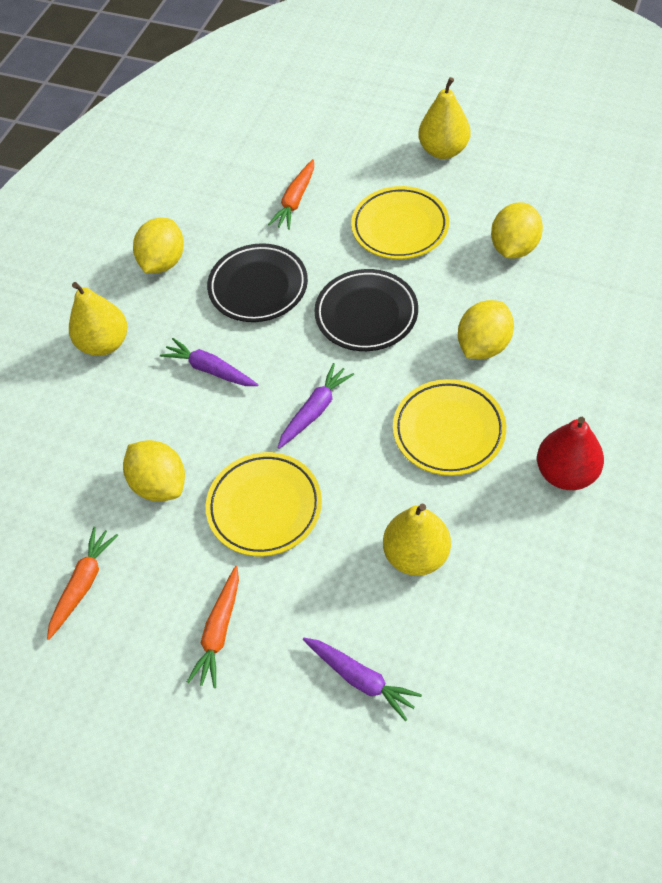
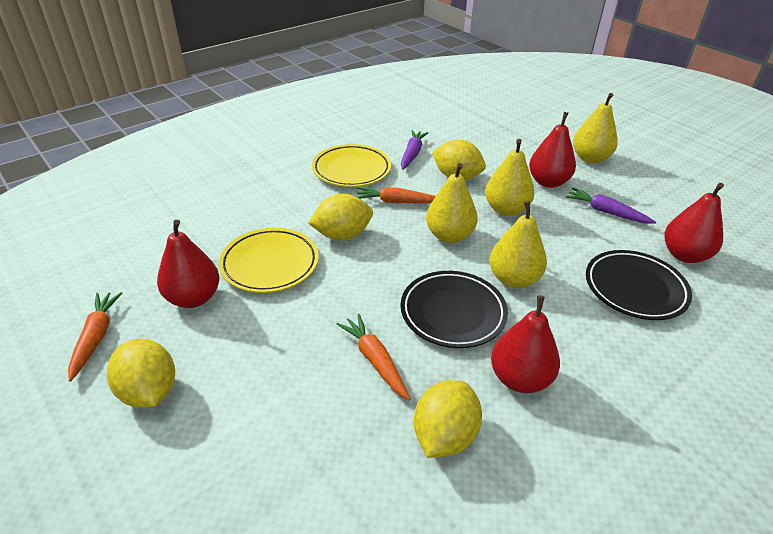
purple carrot: 3 -> 2
red pear: 1 -> 4
yellow pear: 3 -> 4
yellow plate: 3 -> 2

